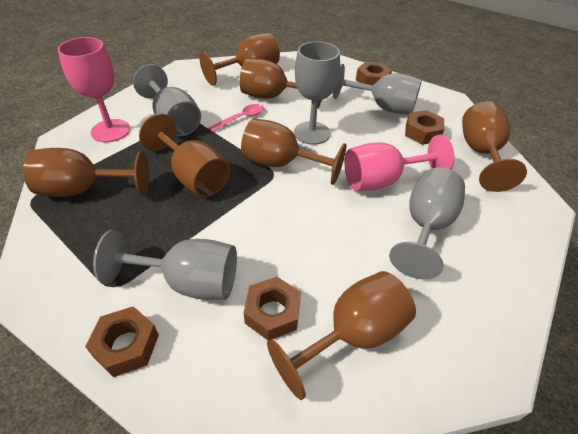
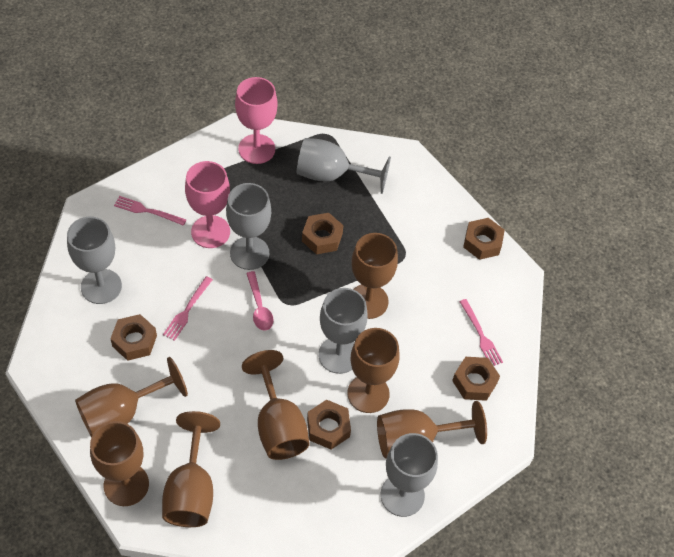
brown nut: 4 -> 5
pink fork: 0 -> 3

